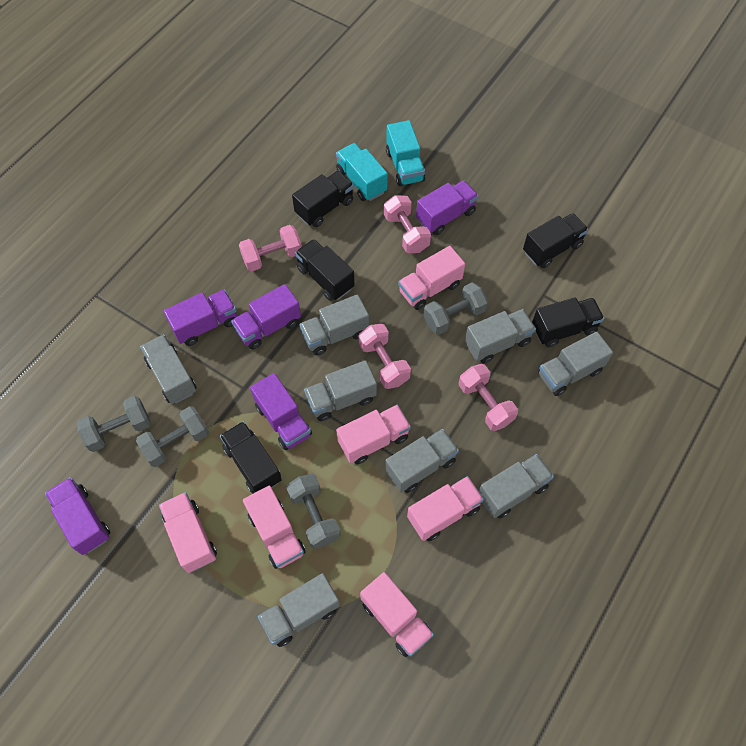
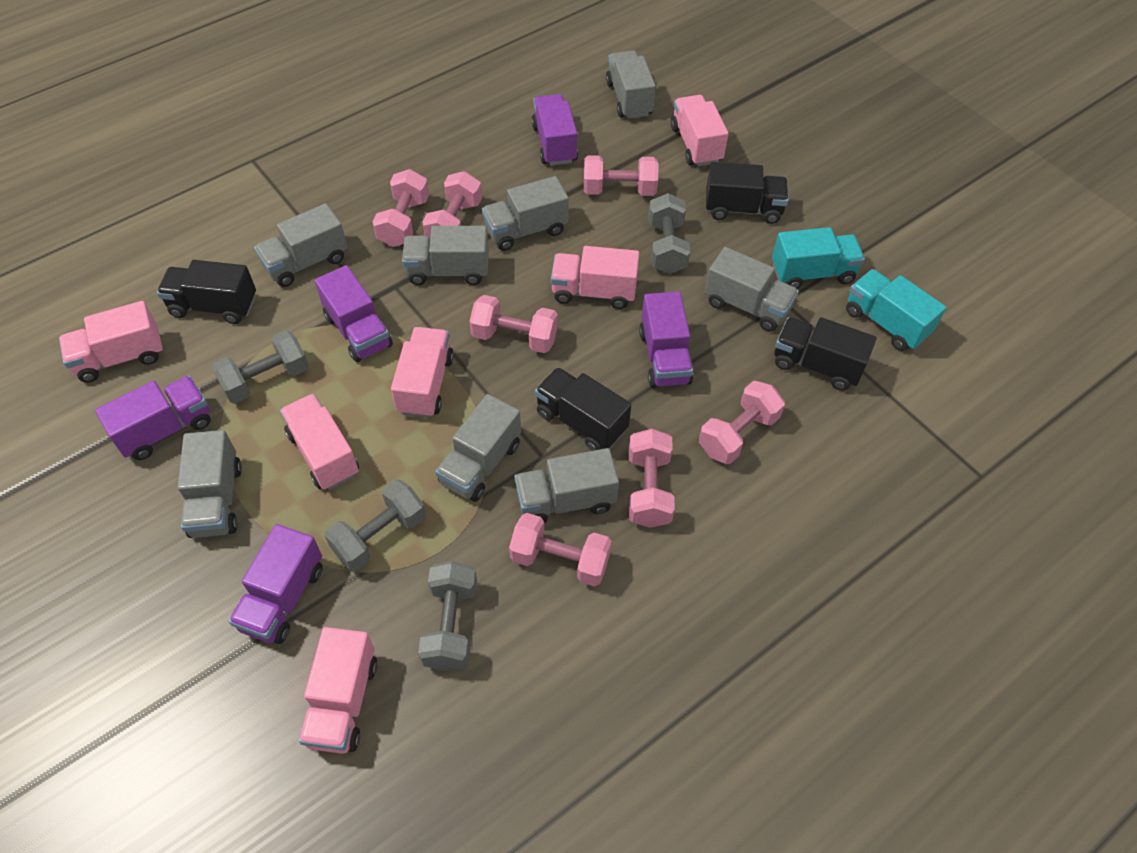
black truck: 5 -> 4
pink dumbbell: 4 -> 7

